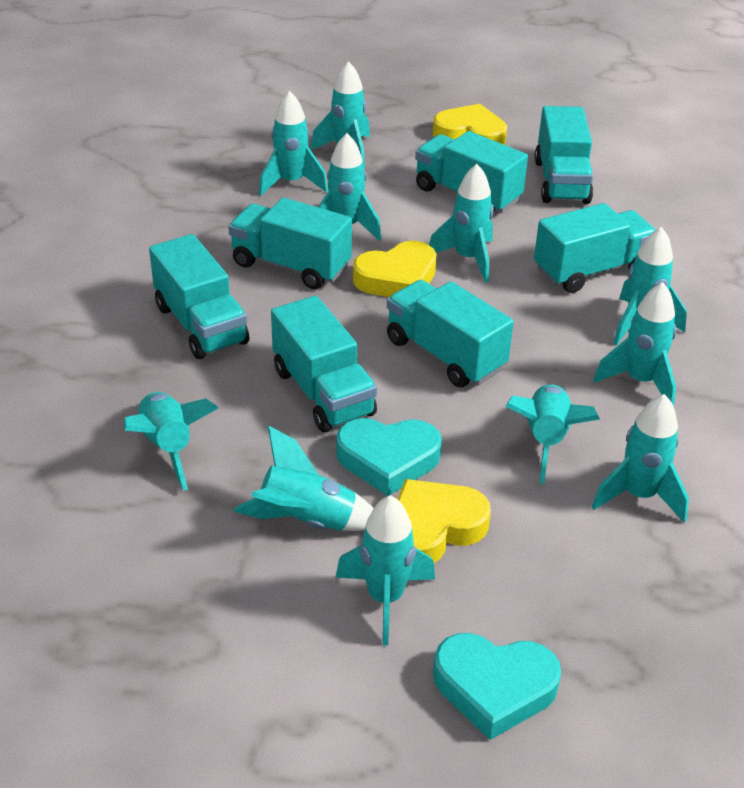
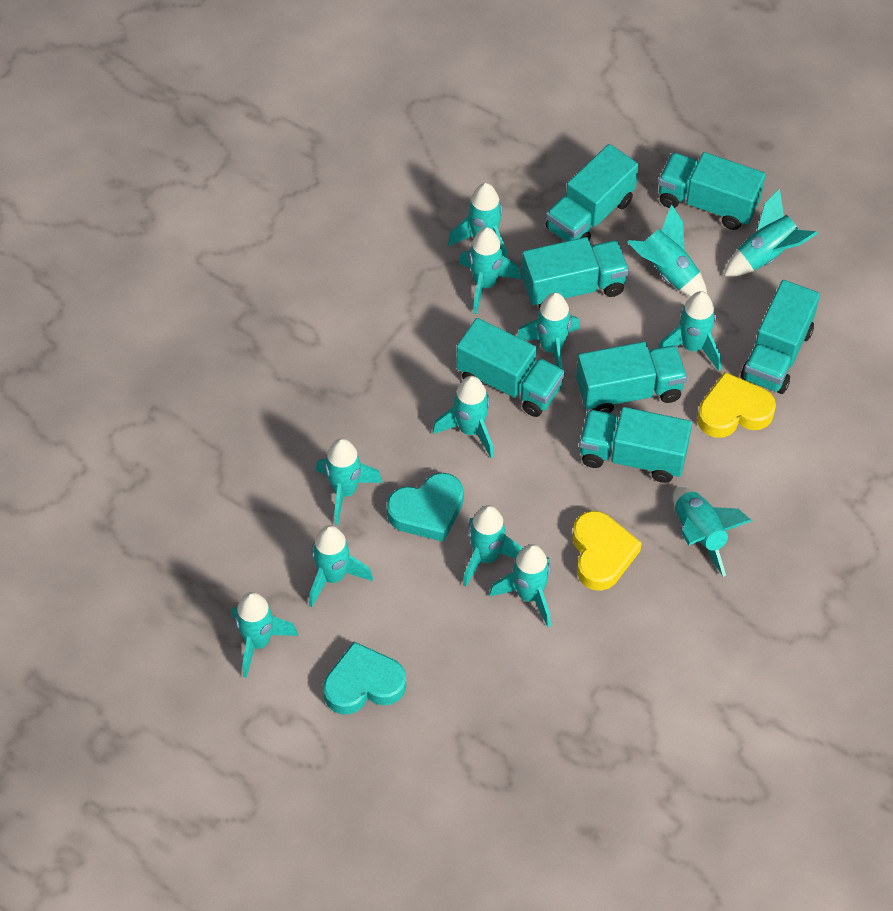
turquoise rocket: 11 -> 13
yellow heart: 3 -> 2

